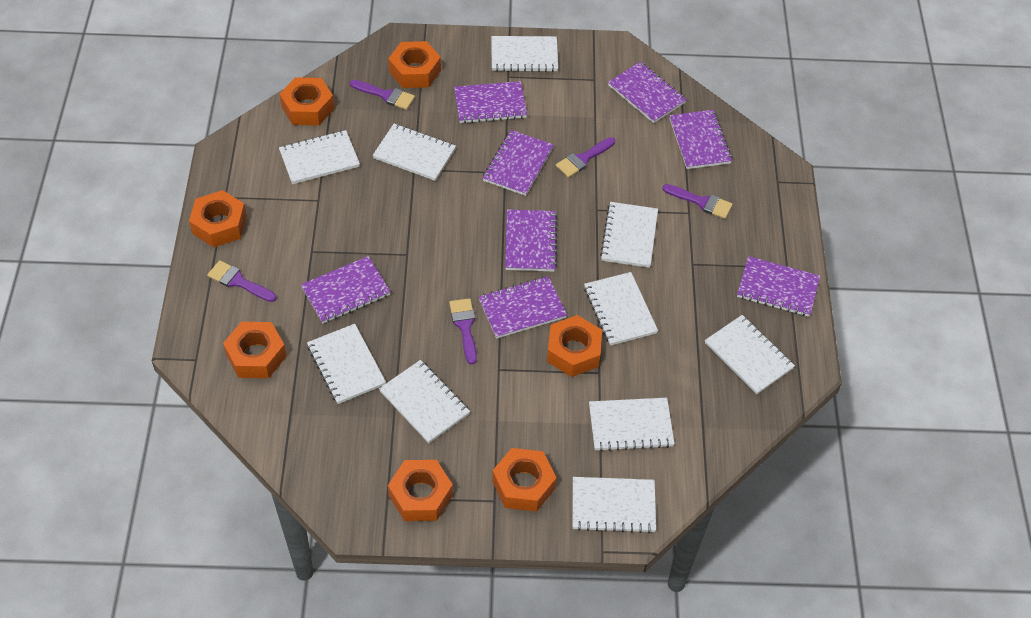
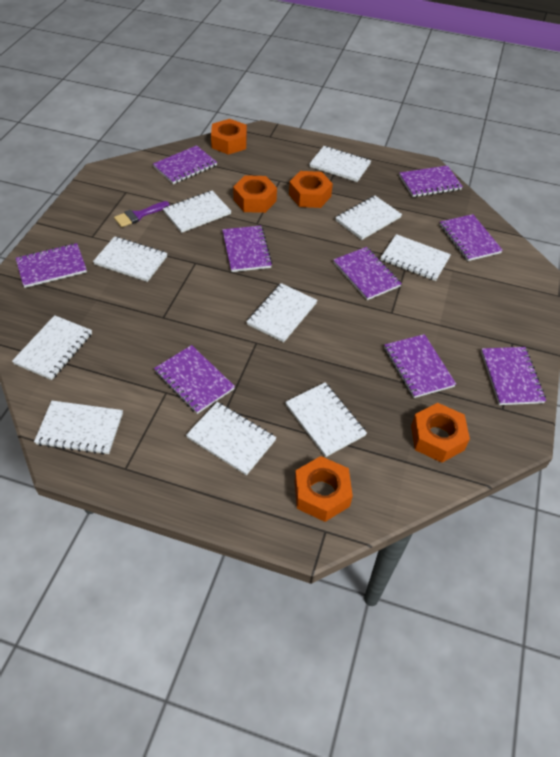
orange nut: 7 -> 5
purple brush: 5 -> 1
purple notebook: 8 -> 9

